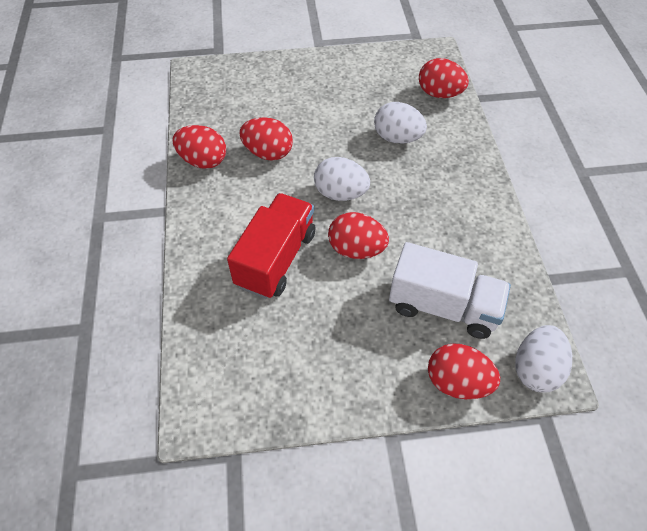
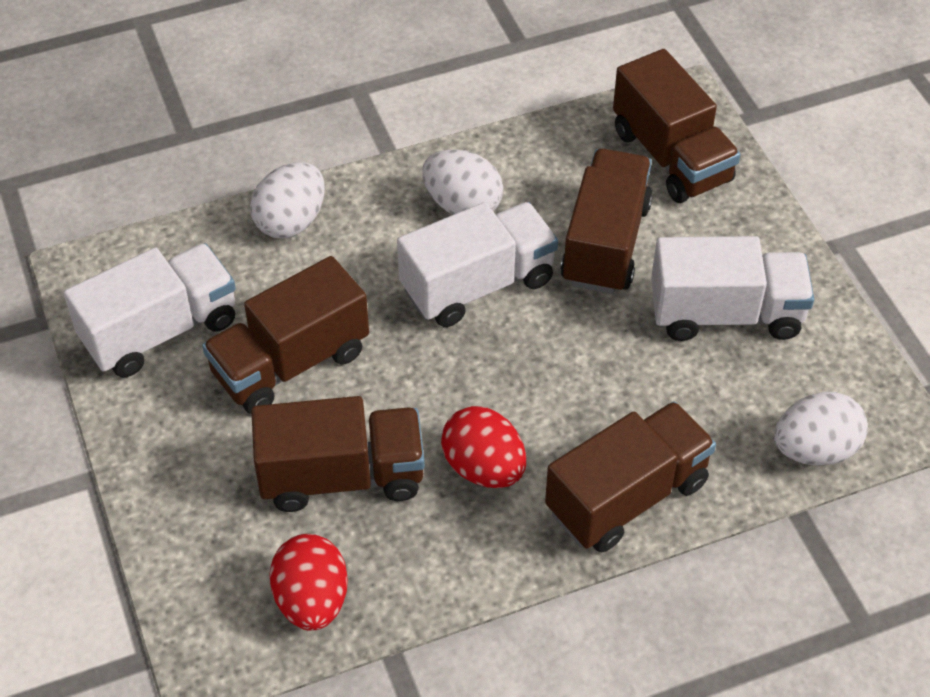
brown truck: 0 -> 5
red egg: 5 -> 2
red truck: 1 -> 0
white truck: 1 -> 3

